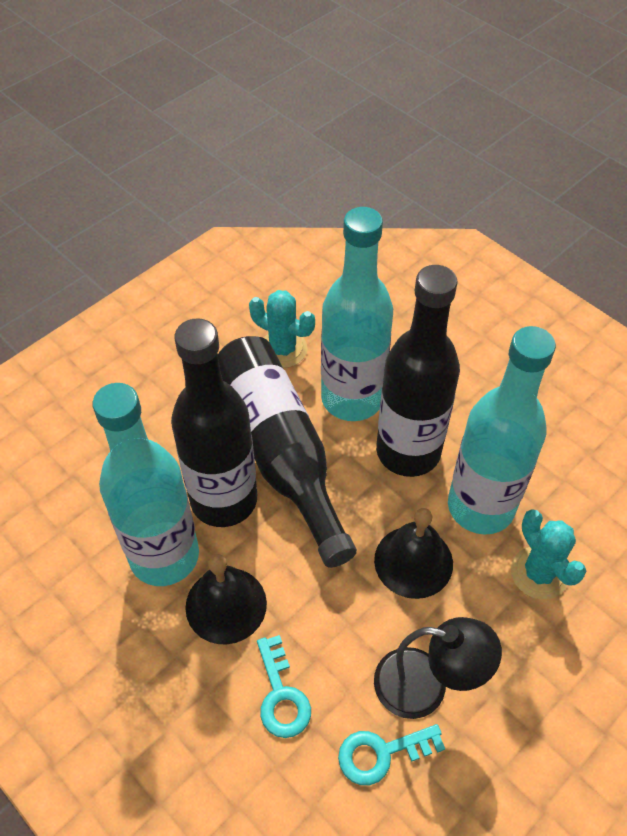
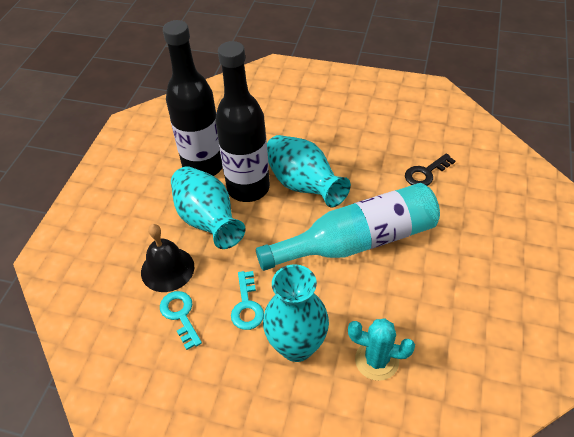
black bell: 2 -> 1
black bottle: 3 -> 2
black key: 0 -> 1
black lamp: 1 -> 0
turquoise bottle: 3 -> 1
turquoise cactus: 2 -> 1
turquoise vase: 0 -> 3

